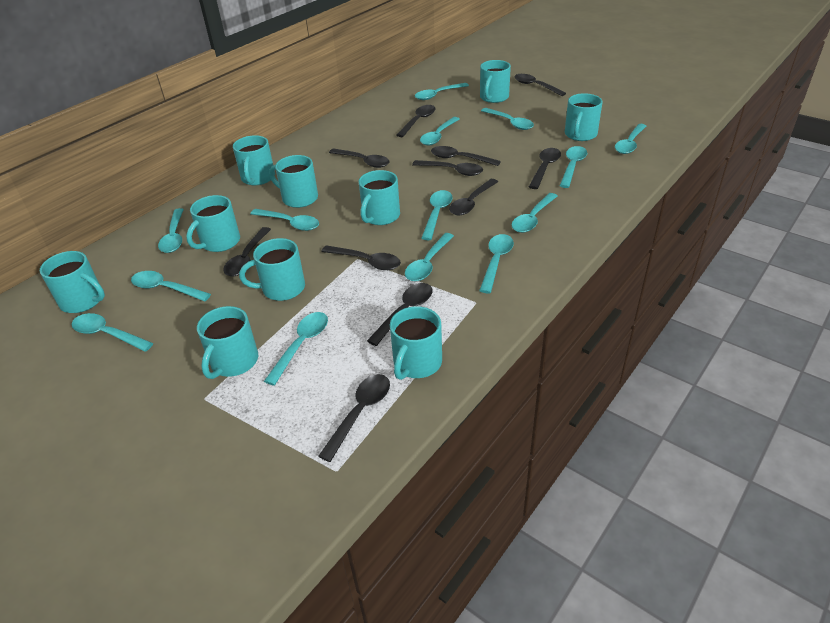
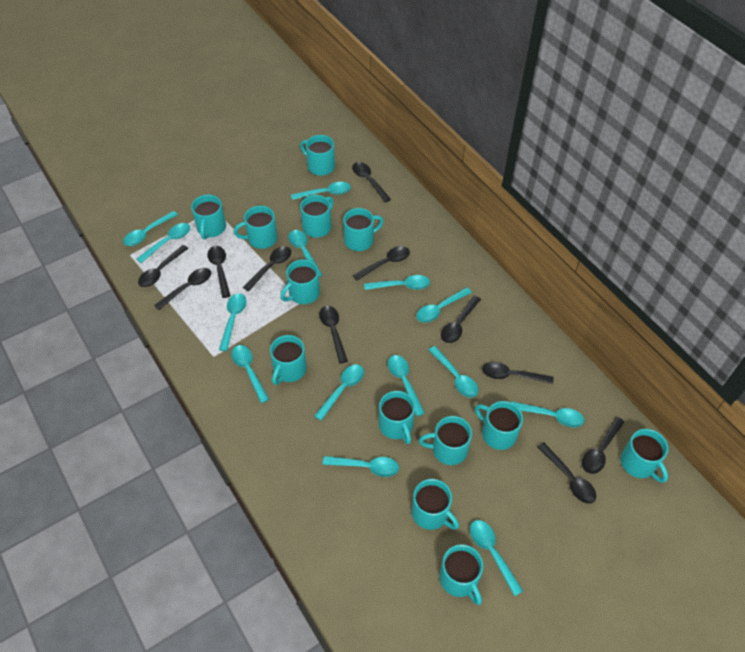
turquoise mug: 10 -> 13

